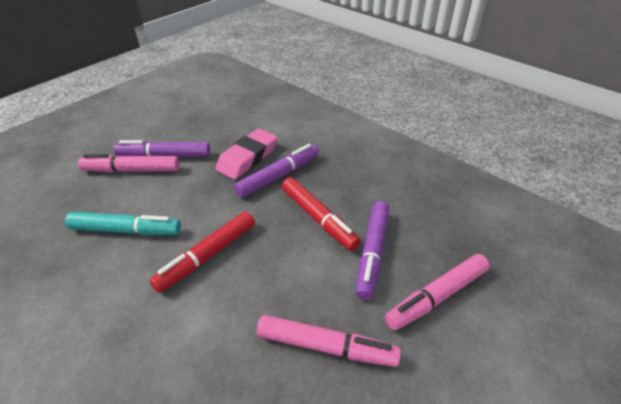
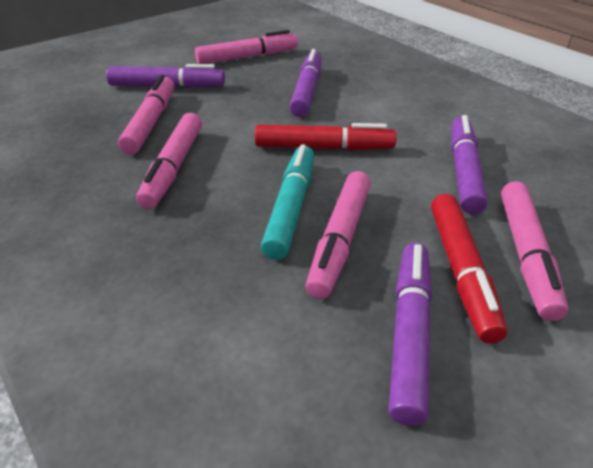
pink eraser: 1 -> 0
pink marker: 3 -> 5
purple marker: 3 -> 4

